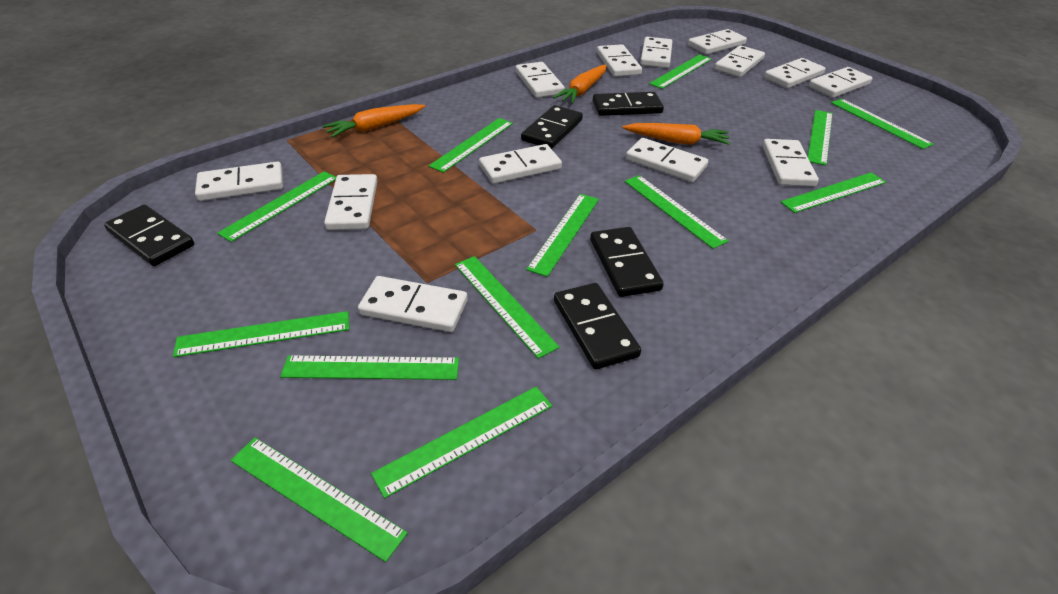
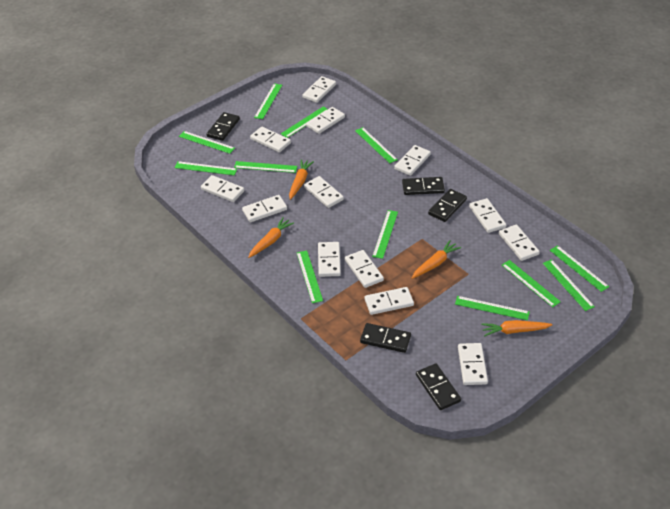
green ruler: 13 -> 12
orange carrot: 3 -> 4

